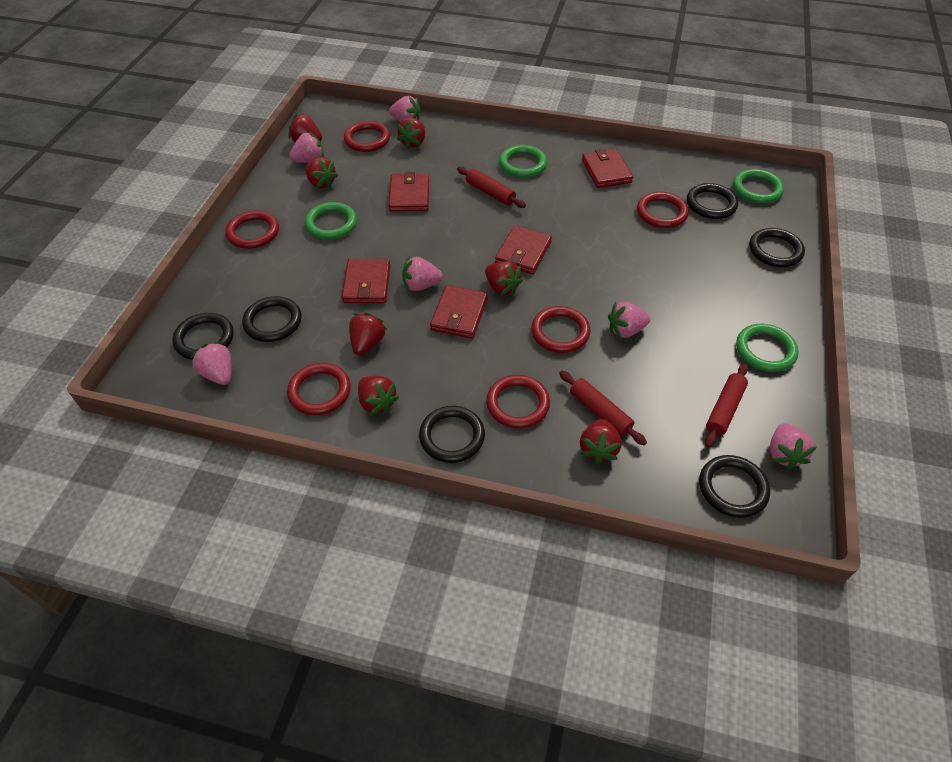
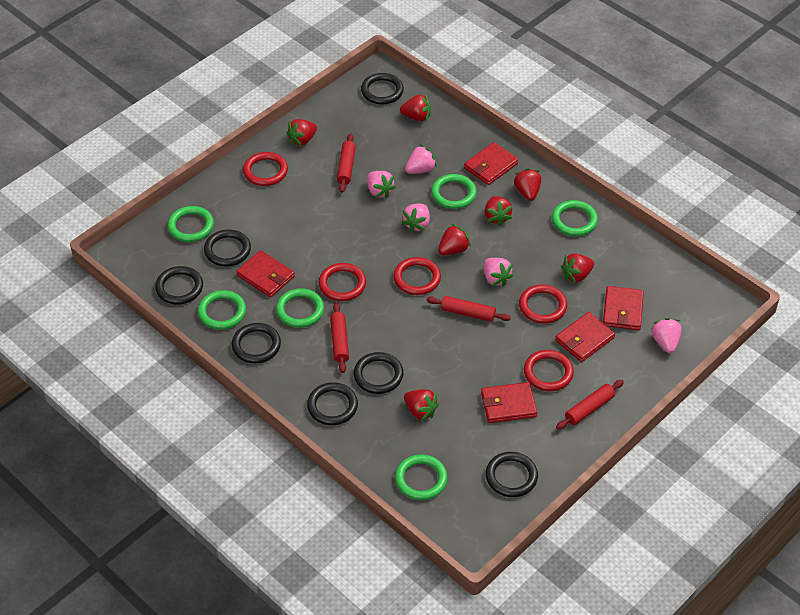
black ring: 6 -> 7
green ring: 4 -> 6
pink strawberry: 6 -> 5
red ring: 6 -> 5
red rolling pin: 3 -> 4

